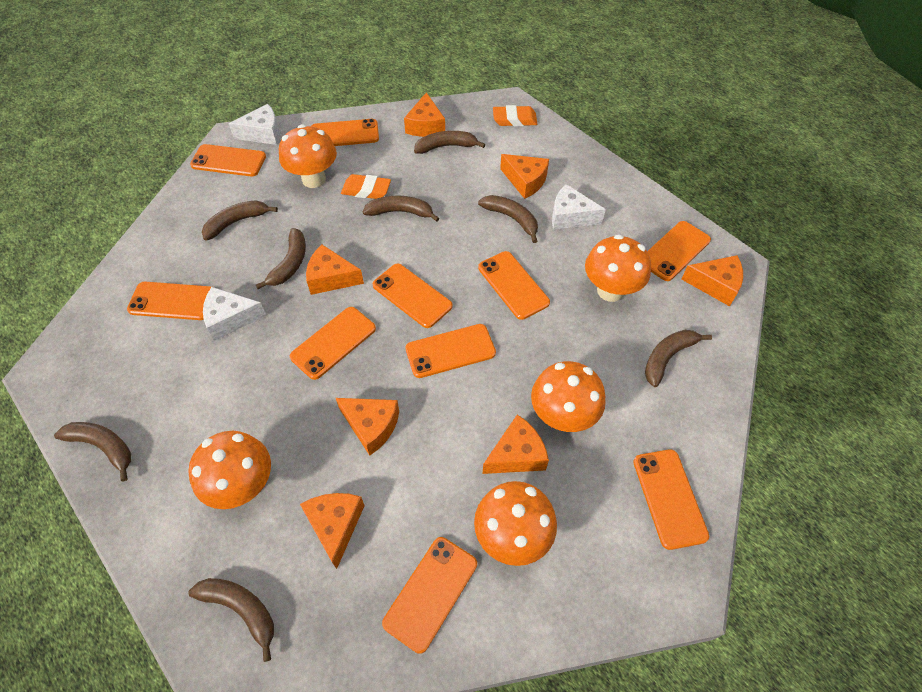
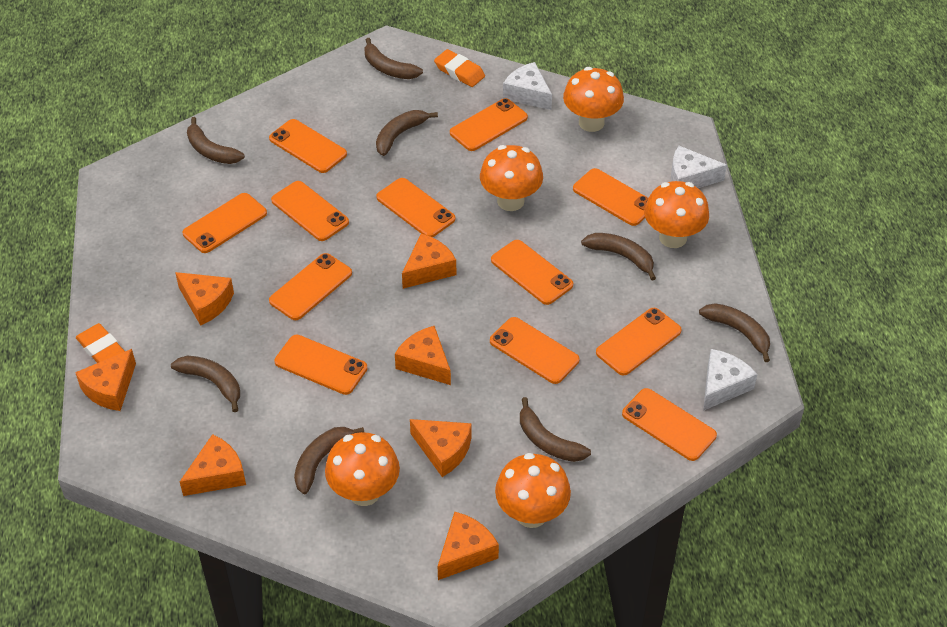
orange phone: 10 -> 12

